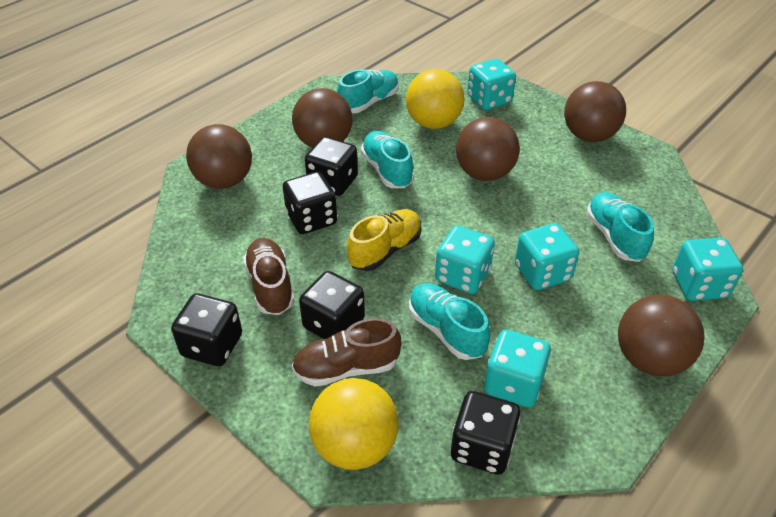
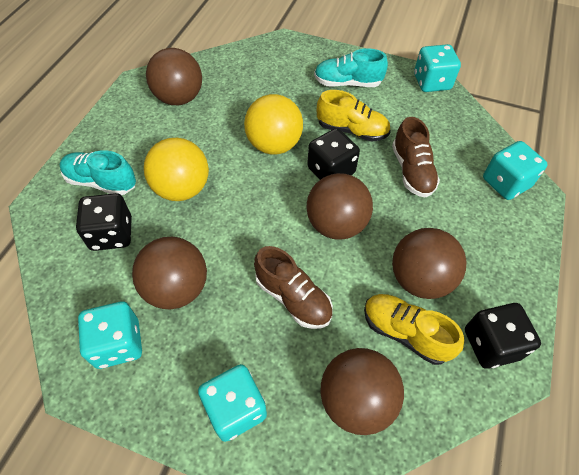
black dice: 5 -> 3
turquoise dice: 5 -> 4
turquoise shoe: 4 -> 2
yellow shoe: 1 -> 2

